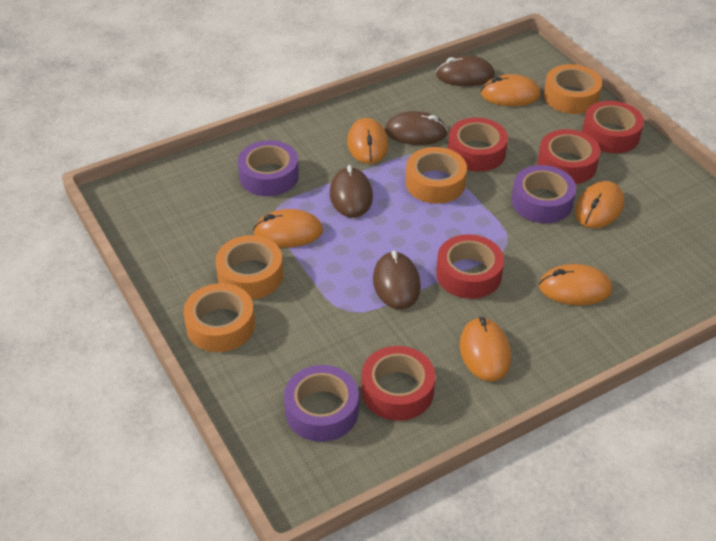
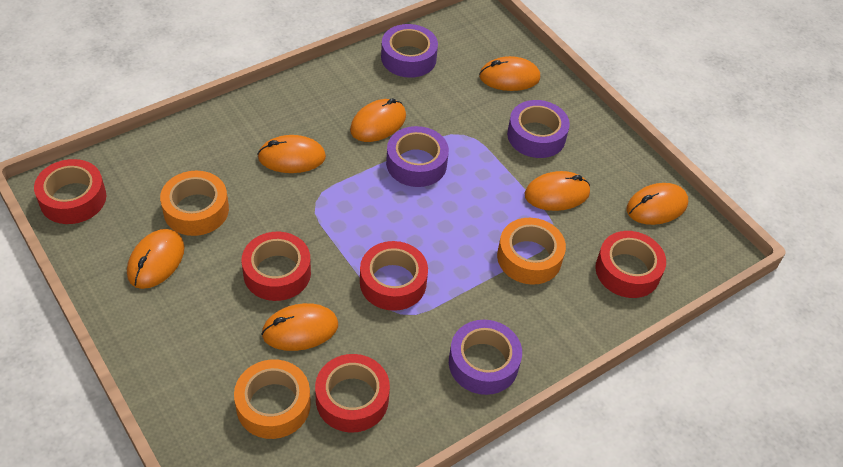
brown mouse: 4 -> 0
orange mouse: 6 -> 7
orange tape: 4 -> 3
purple tape: 3 -> 4

